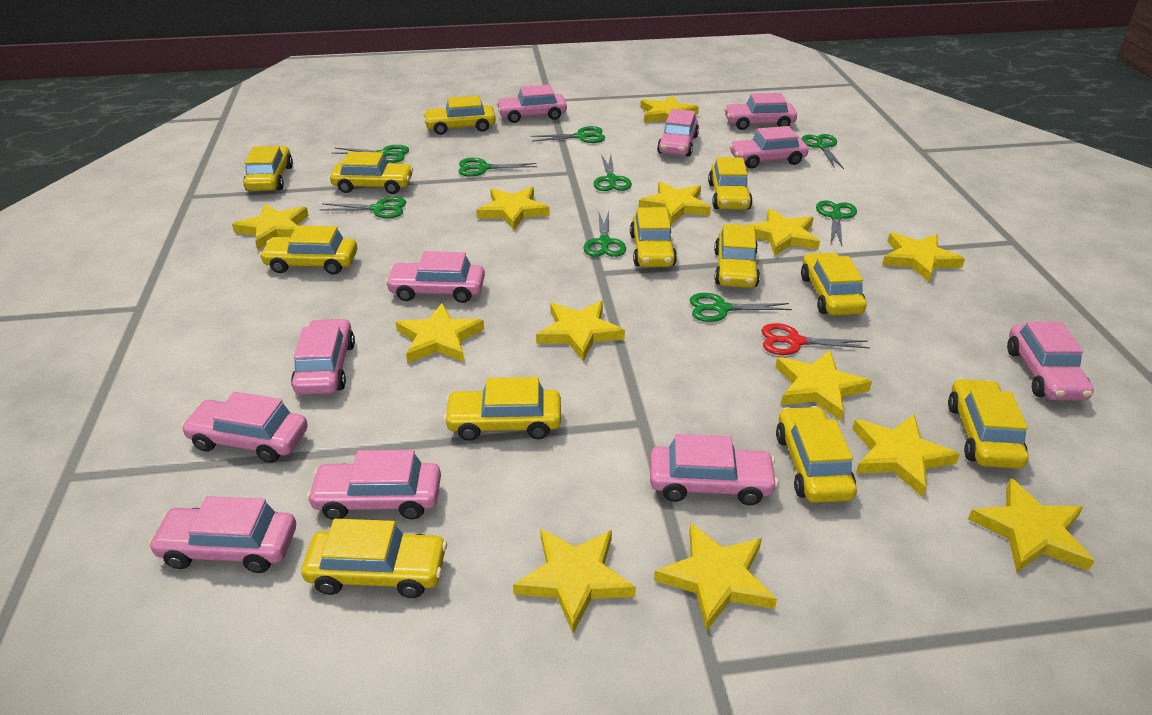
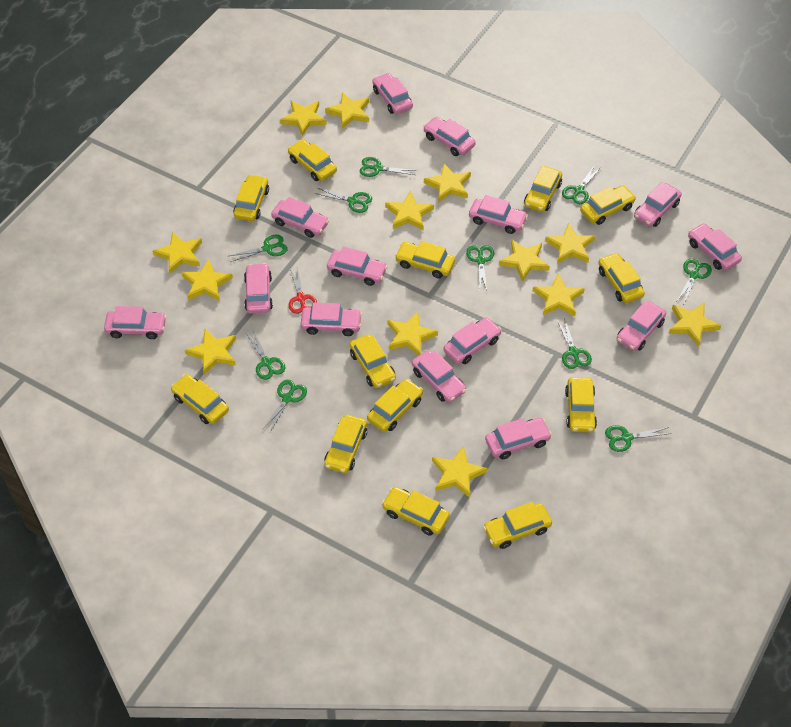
green scissors: 9 -> 10
pink car: 11 -> 14
yellow car: 12 -> 13

